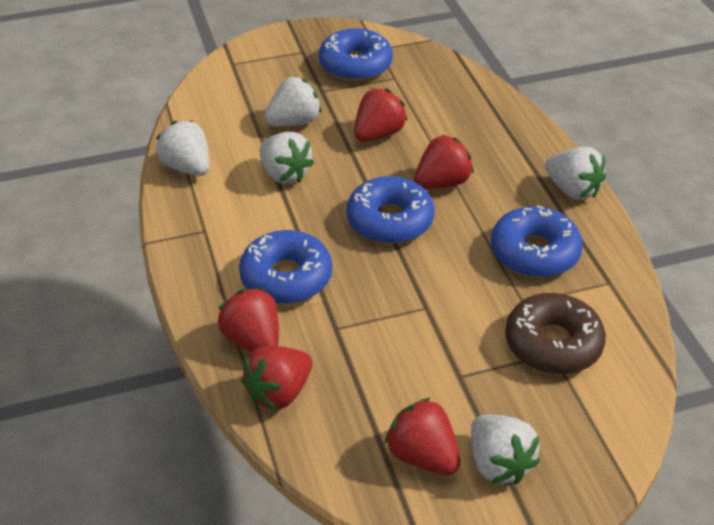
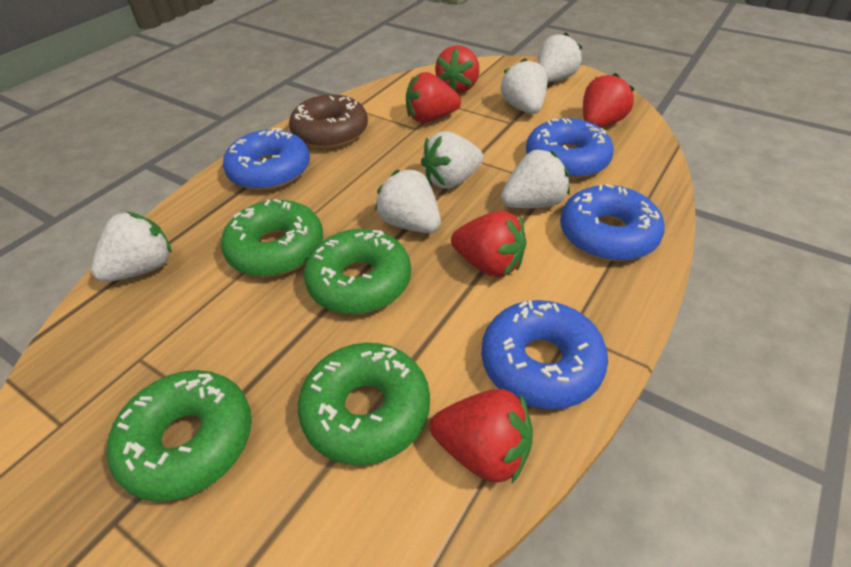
green donut: 0 -> 4
white strawberry: 5 -> 6

